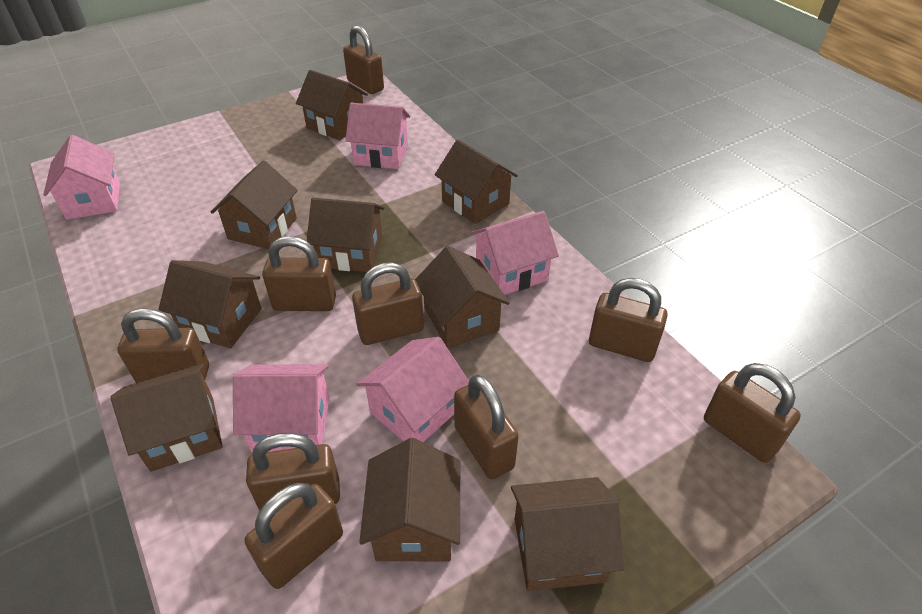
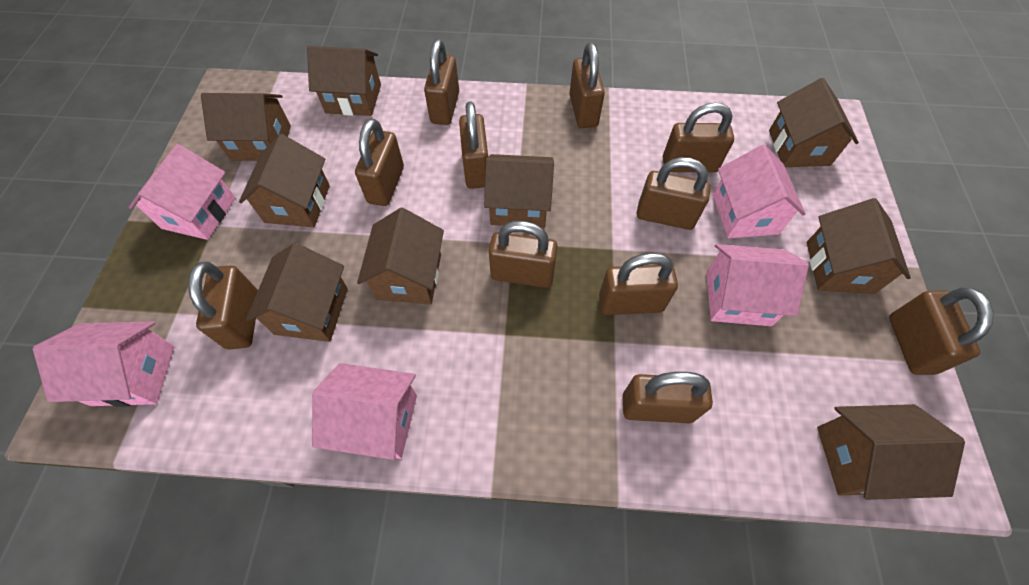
brown padlock: 9 -> 11

